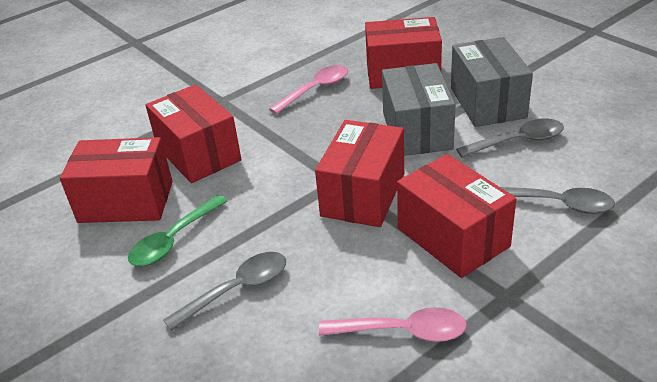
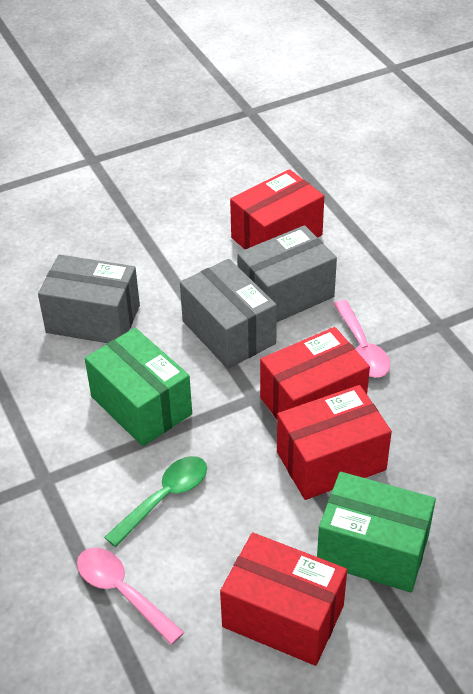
green box: 0 -> 2
grey box: 2 -> 3
grey spoon: 3 -> 0
red box: 5 -> 4

